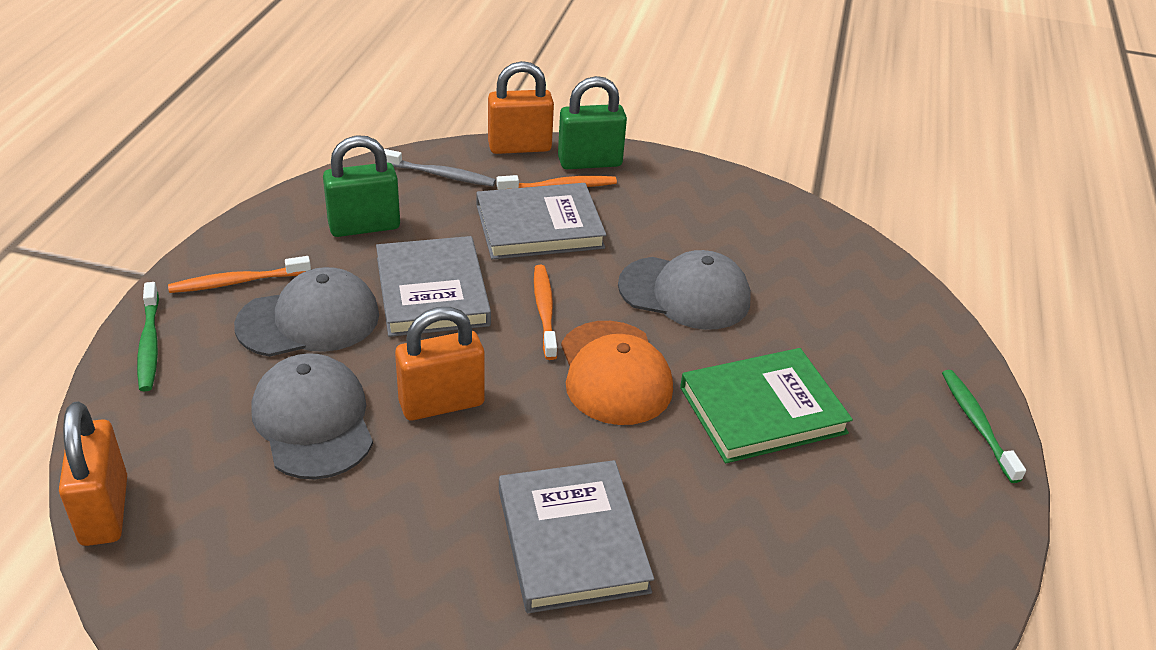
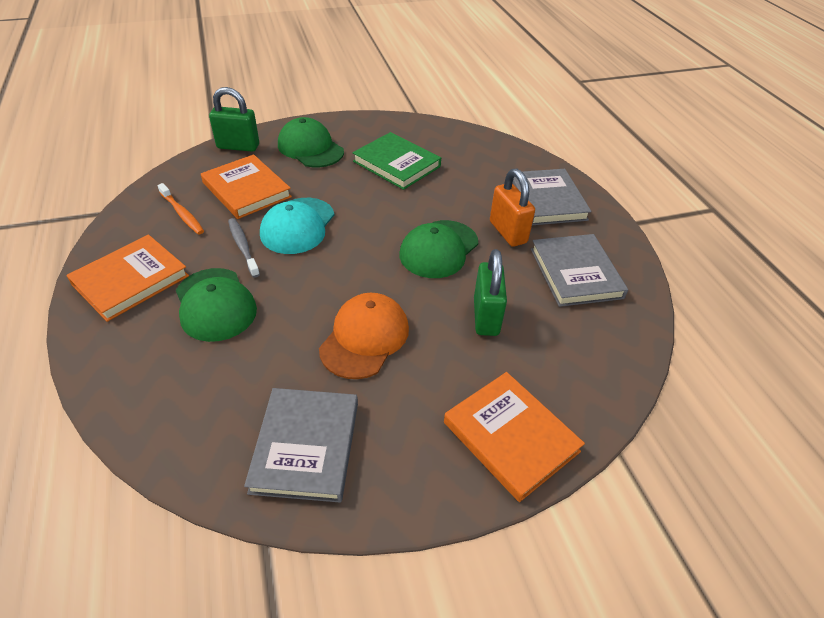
green cap: 0 -> 3
green toothbrush: 2 -> 0
grey cap: 3 -> 0
orange book: 0 -> 3
orange padlock: 3 -> 1
orange toothbrush: 3 -> 1
turquoise cap: 0 -> 1

